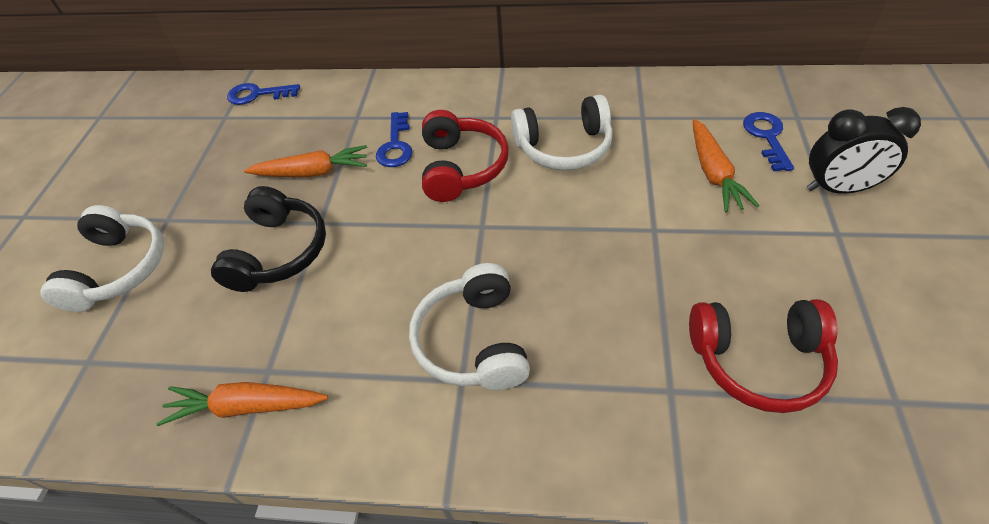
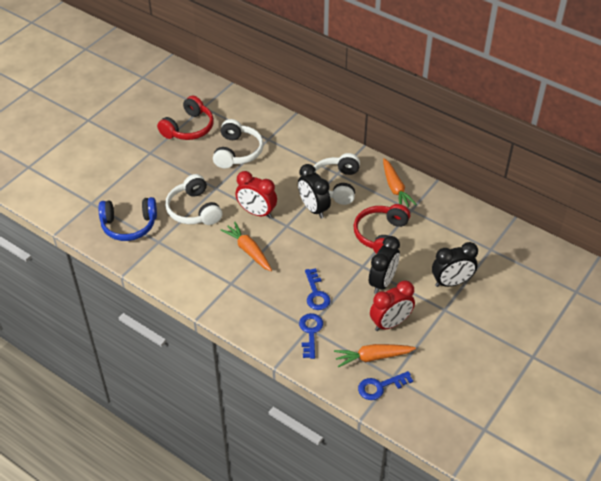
black clock: 1 -> 3
black headphones: 1 -> 0
blue headphones: 0 -> 1
red clock: 0 -> 2

